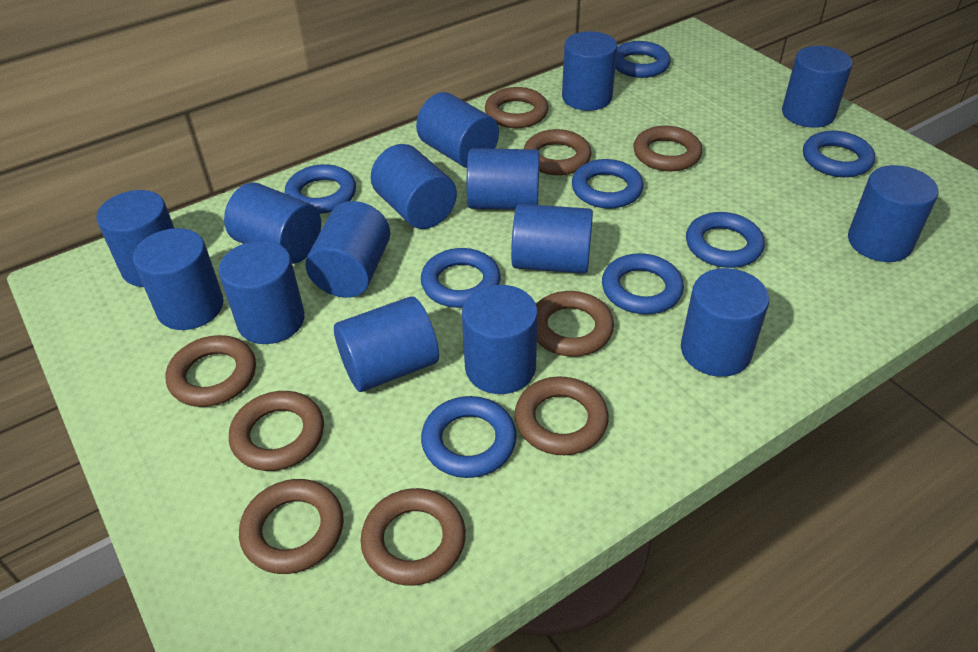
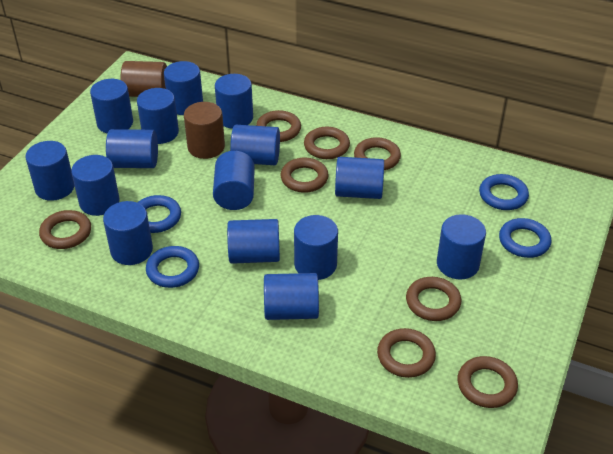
blue ring: 8 -> 4
brown cylinder: 0 -> 2
brown ring: 9 -> 8

